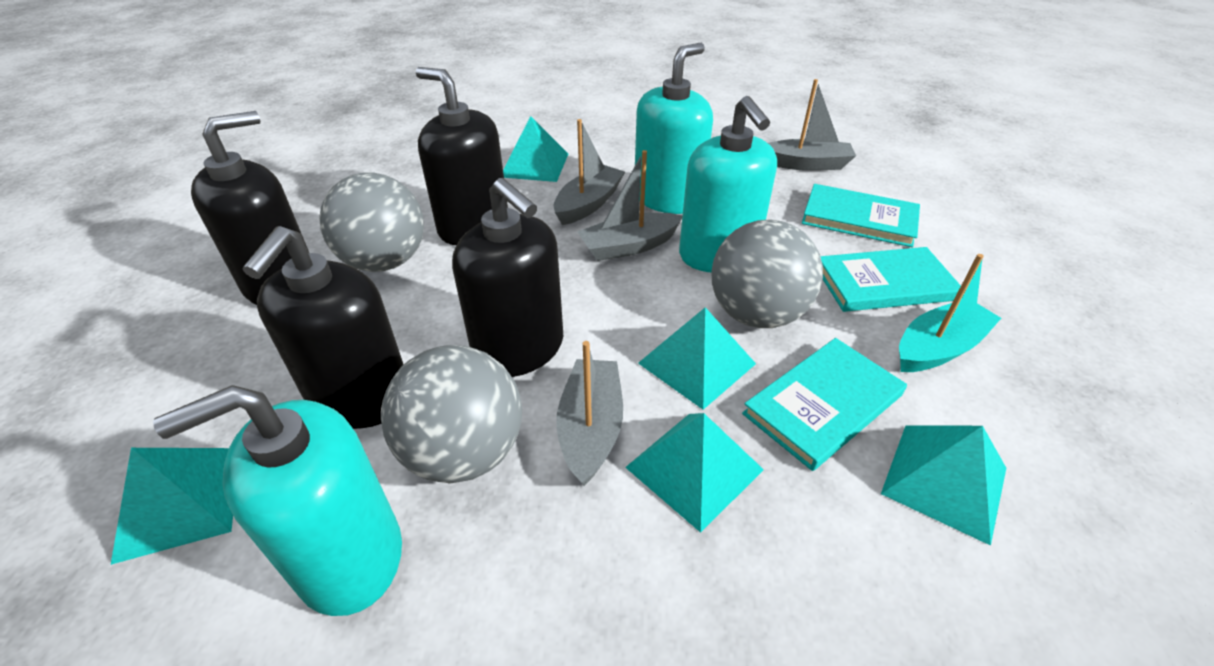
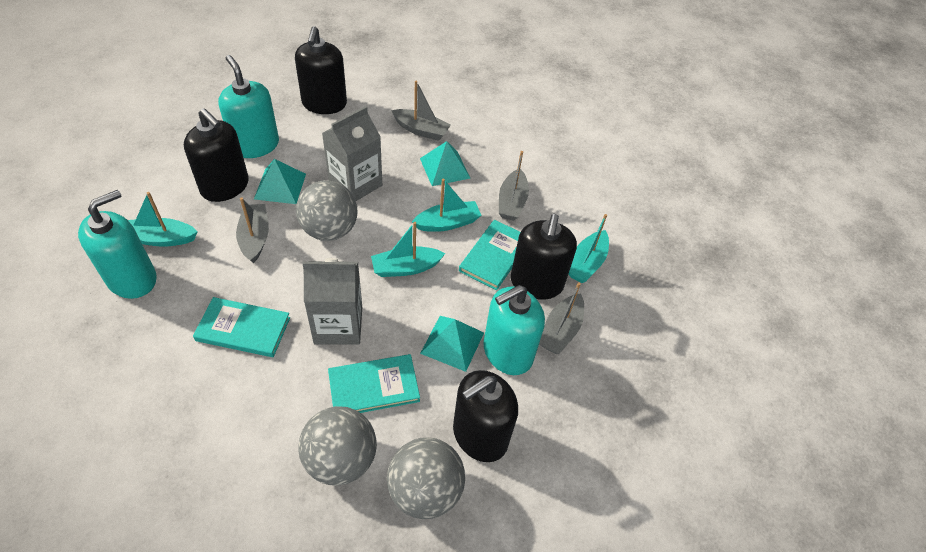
grey carton: 0 -> 2
turquoise boat: 1 -> 4
turquoise pyramid: 5 -> 3

